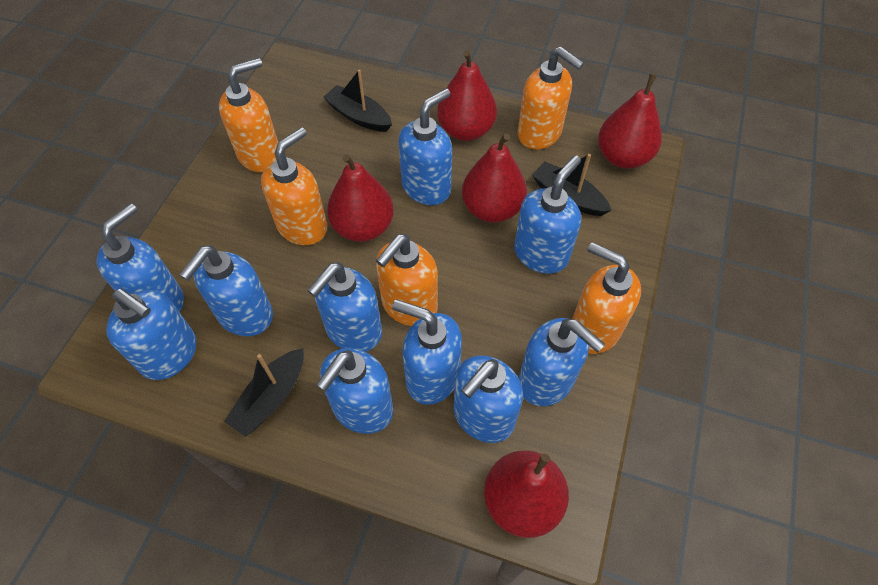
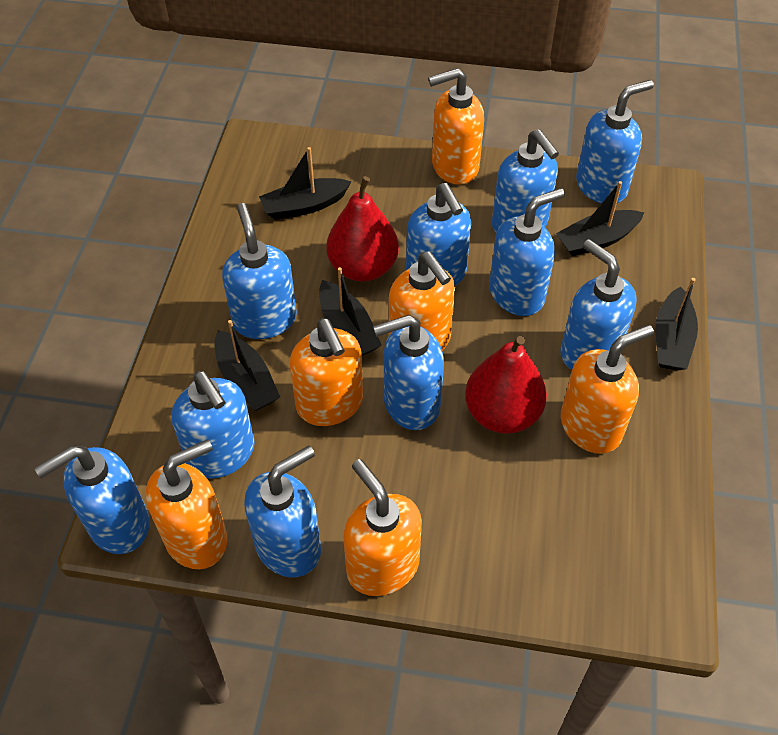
black boat: 3 -> 5
orange soap dispenser: 5 -> 6
red pear: 5 -> 2

